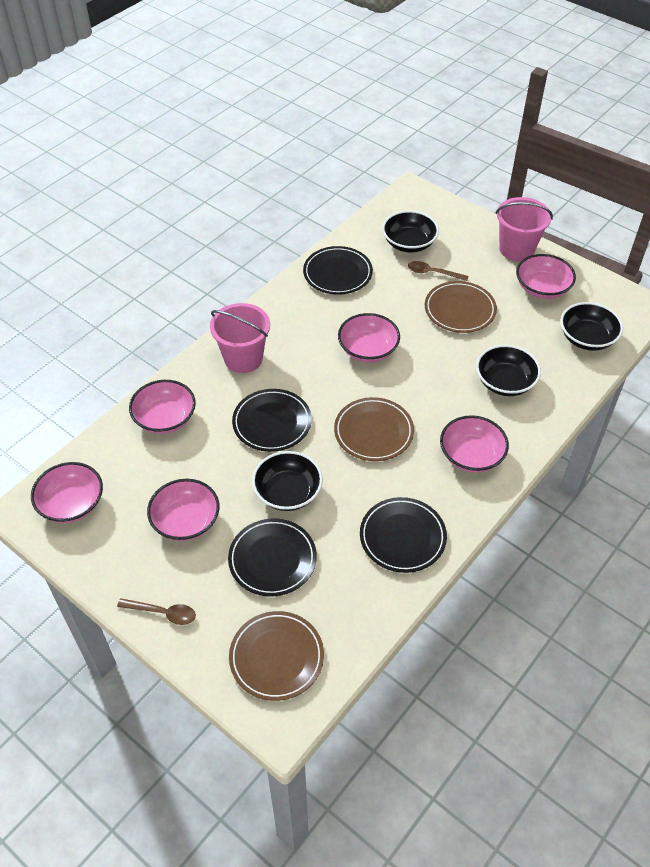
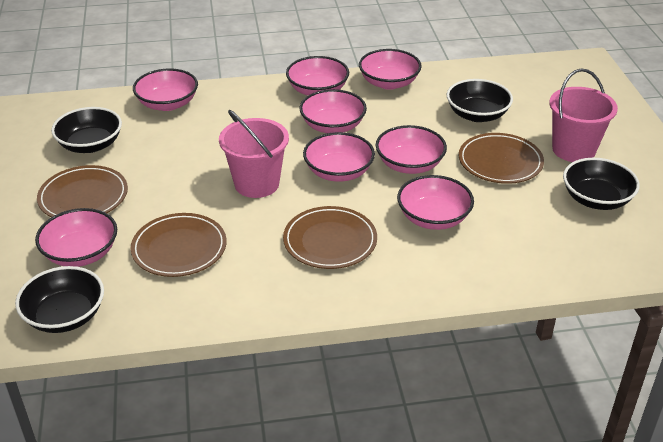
black plate: 4 -> 0
brown plate: 3 -> 4
brown spoon: 2 -> 0
pink bowl: 6 -> 8

